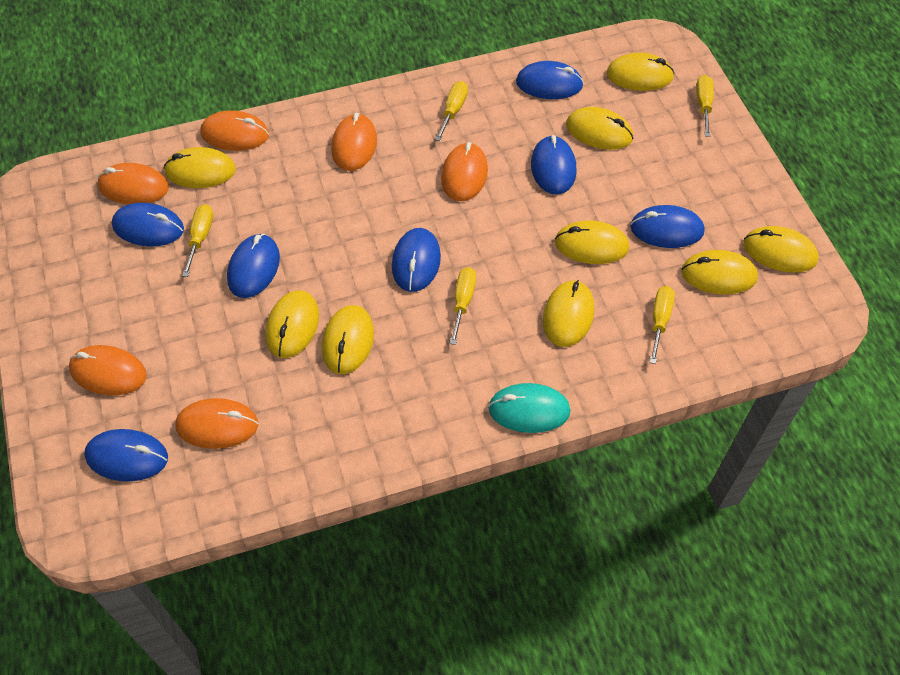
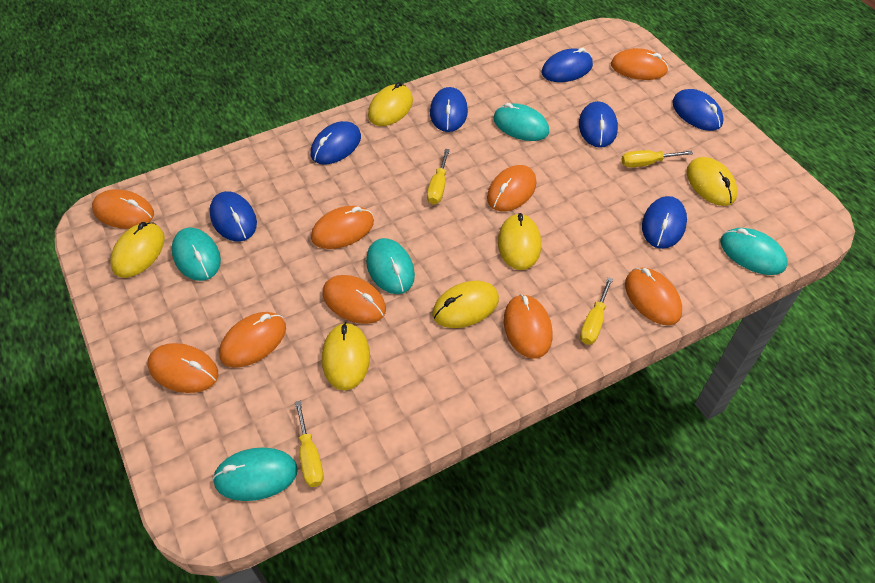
orange mouse: 6 -> 9
turquoise mouse: 1 -> 5
yellow mouse: 9 -> 6
yellow screwdriver: 5 -> 4

